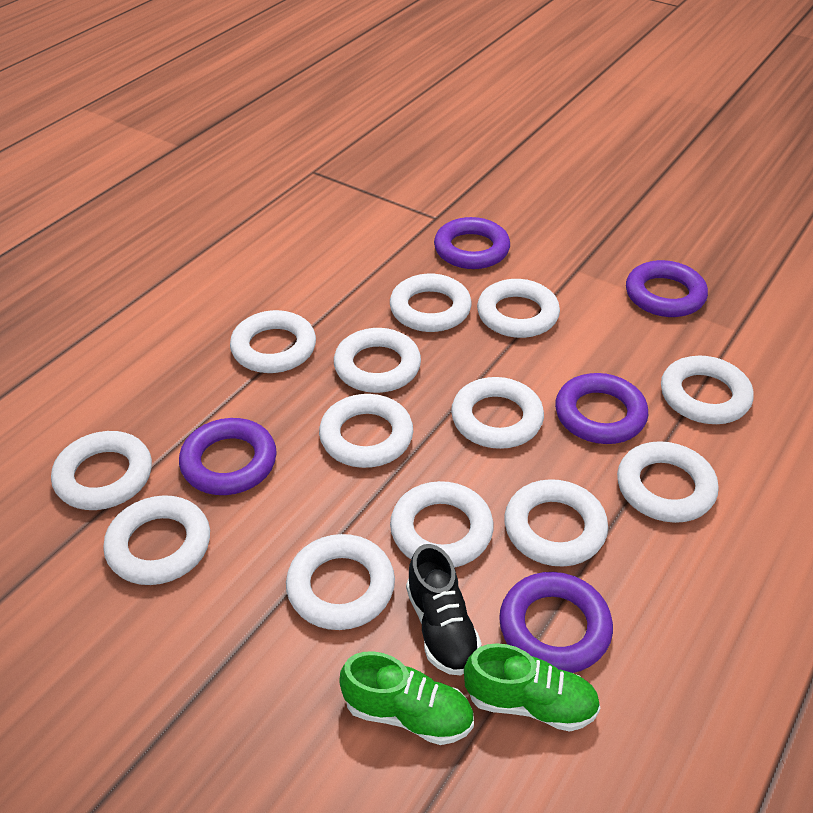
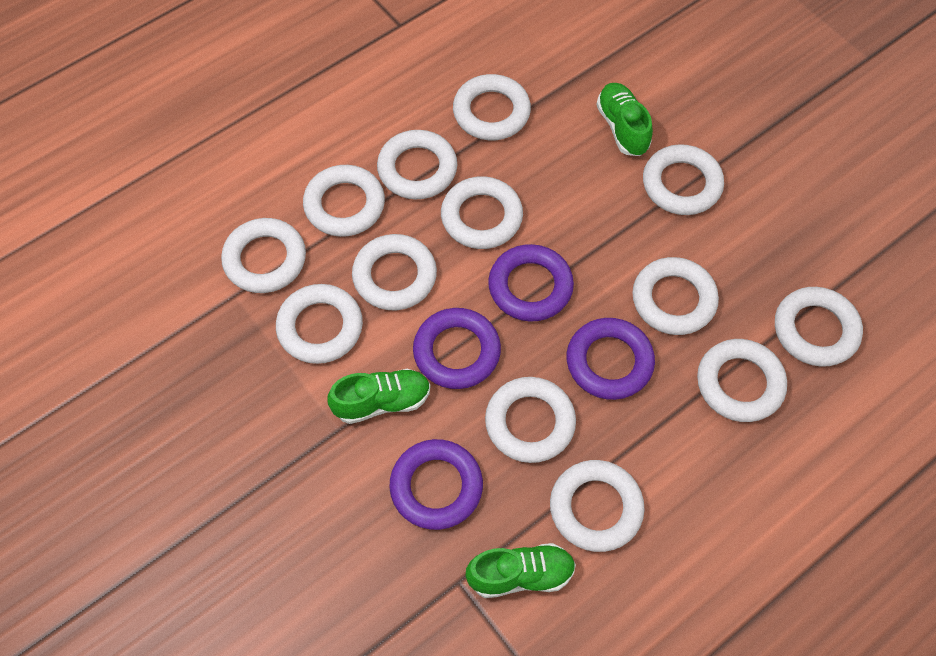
black shoe: 1 -> 0
green shoe: 2 -> 3
purple ring: 5 -> 4

